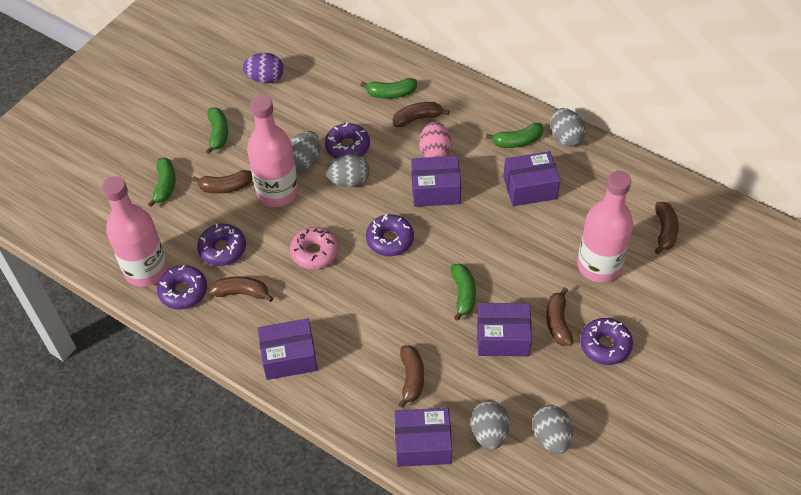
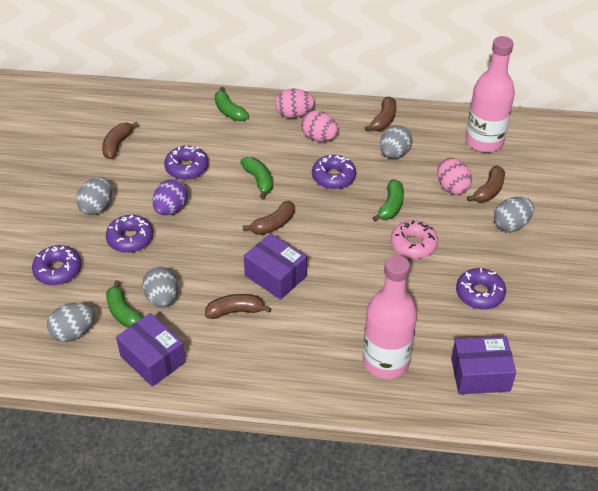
brown banana: 6 -> 5
green banana: 5 -> 4
pink bottle: 3 -> 2
pink egg: 1 -> 3
purple box: 5 -> 3

